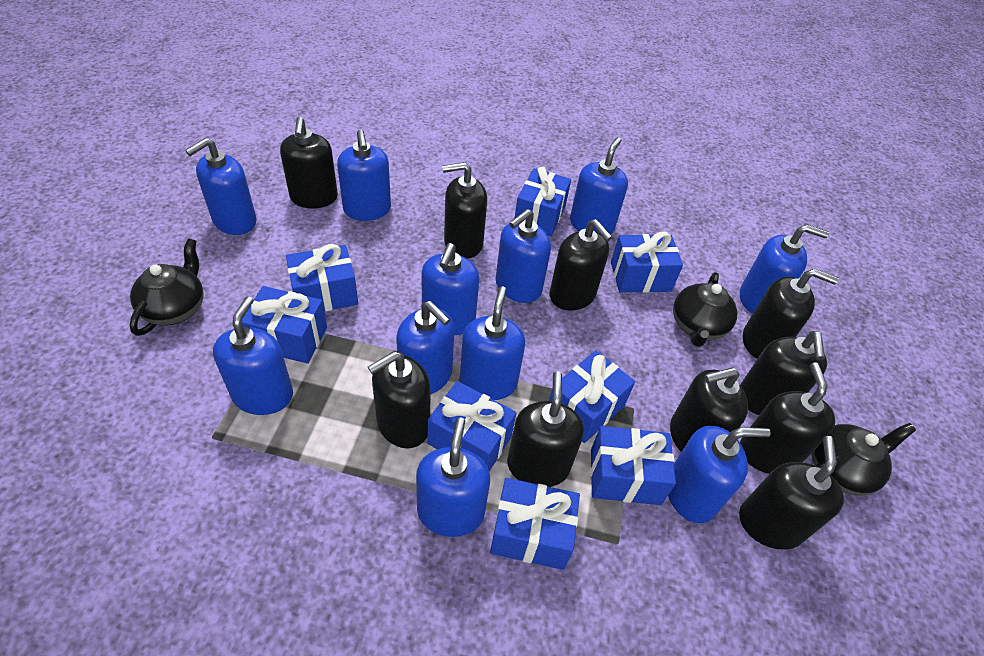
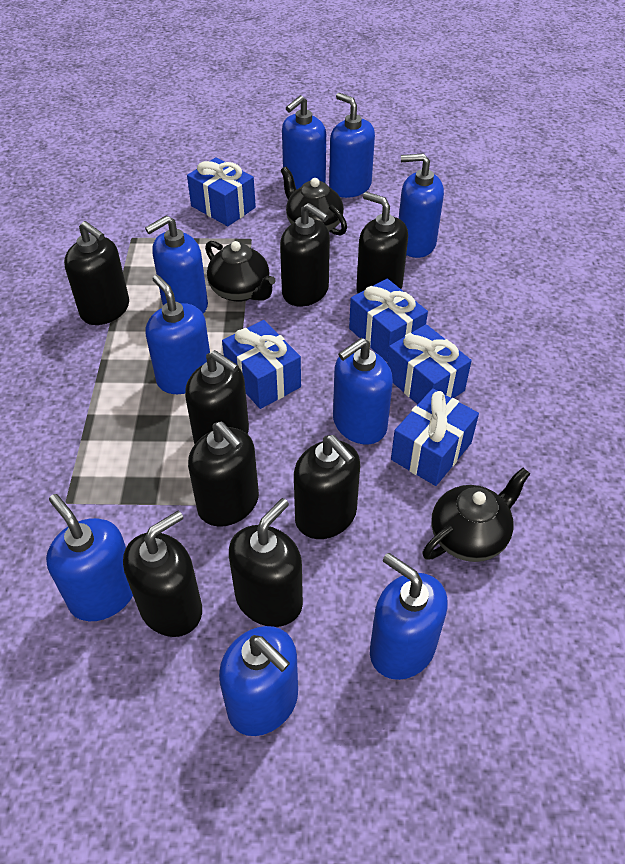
black soap dispenser: 10 -> 8
blue gift: 8 -> 5
blue soap dispenser: 11 -> 9

